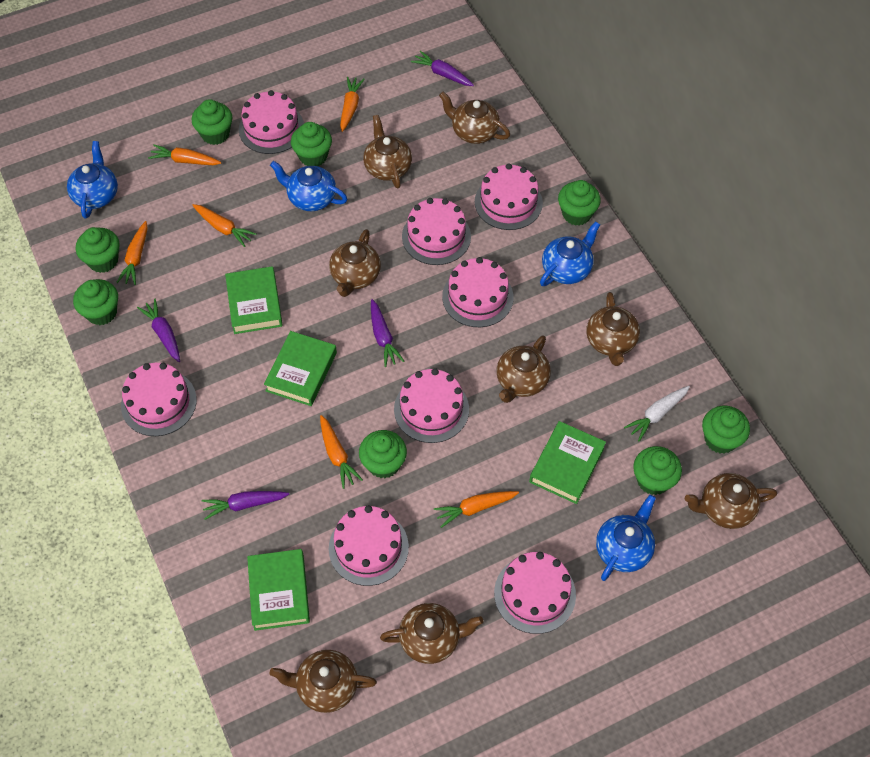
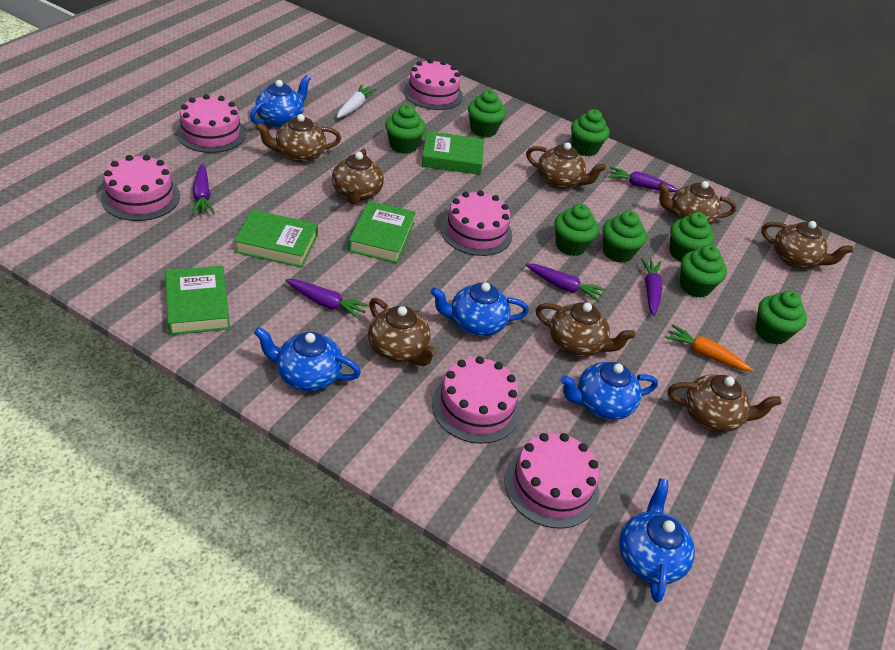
blue teapot: 4 -> 5
orange carrot: 6 -> 1
pink cake: 8 -> 6
purple carrot: 4 -> 5

